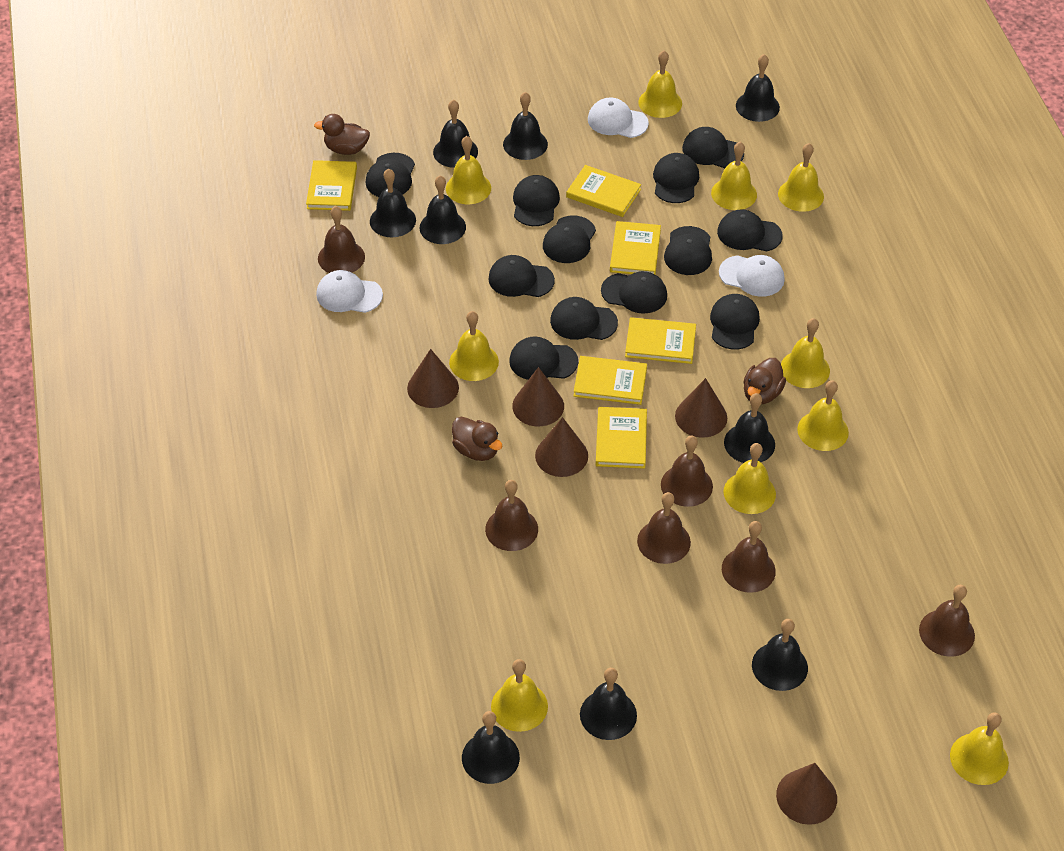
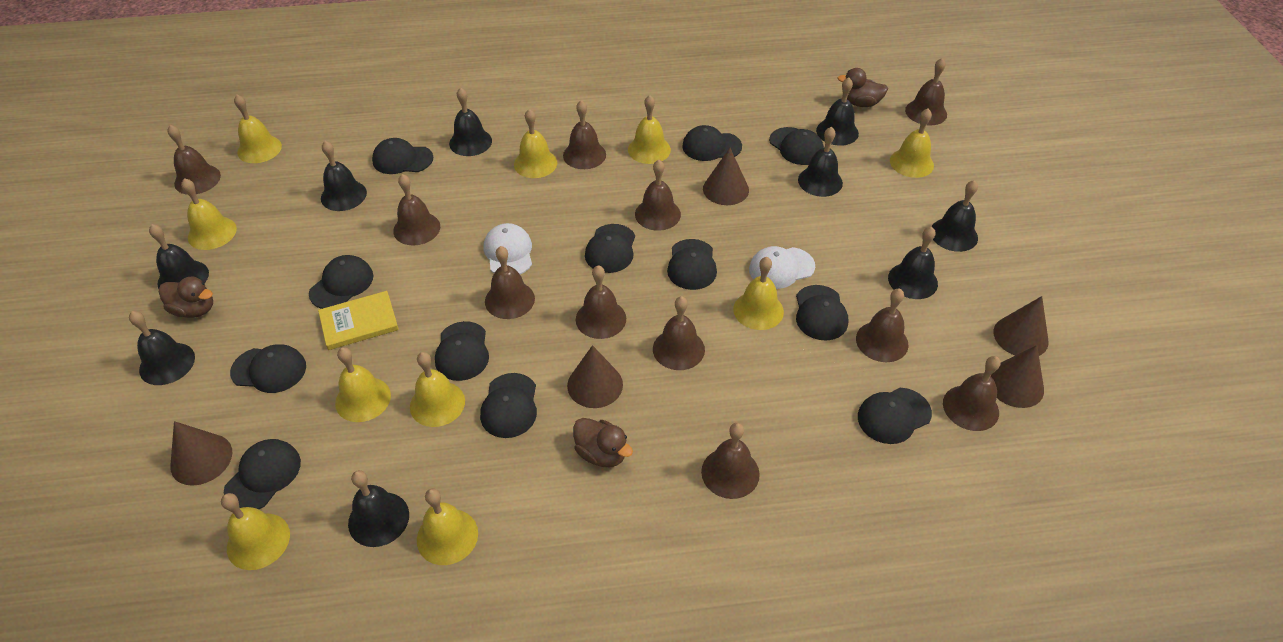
brown bell: 6 -> 11
white cap: 3 -> 2
yellow book: 6 -> 1

